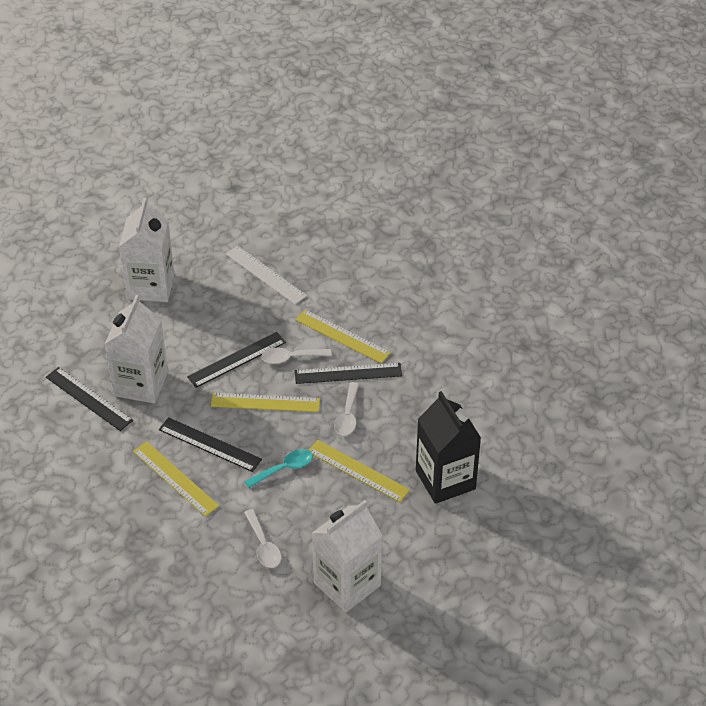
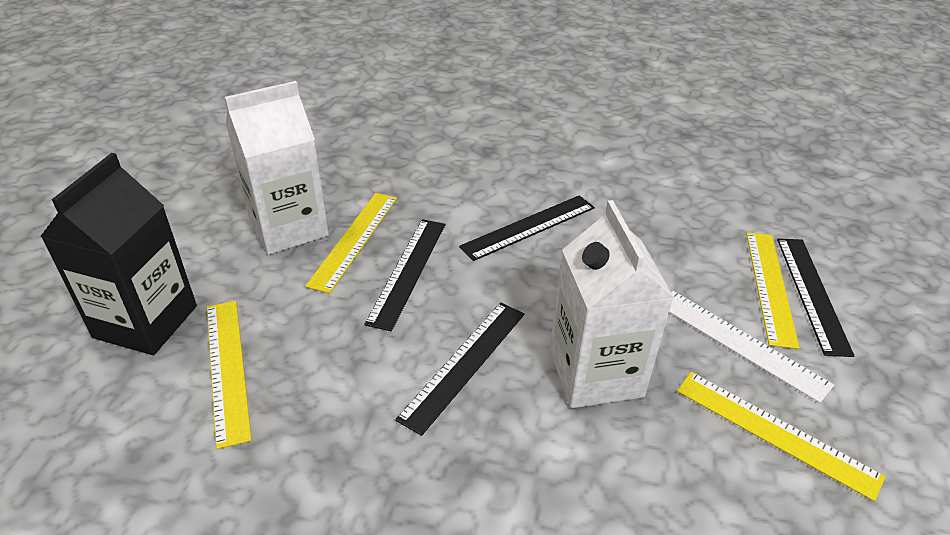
turquoise spoon: 1 -> 0
white carton: 3 -> 2
white spoon: 3 -> 0

